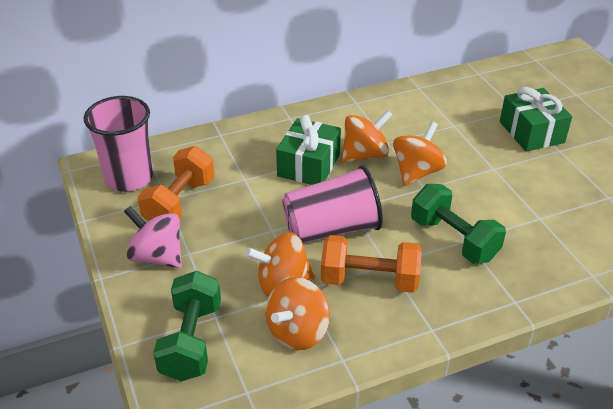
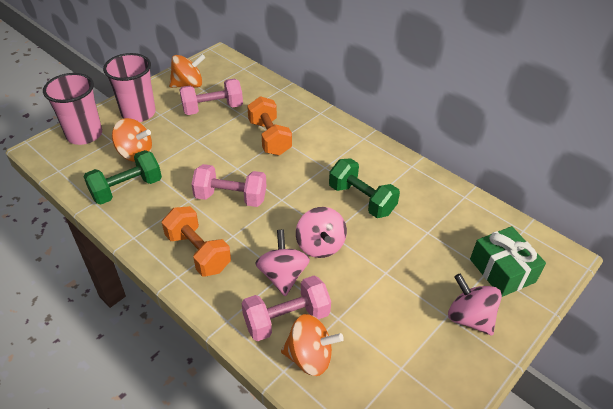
green gift: 2 -> 1
orange spinning top: 4 -> 3
pink dumbbell: 0 -> 3
pink spinning top: 1 -> 3

